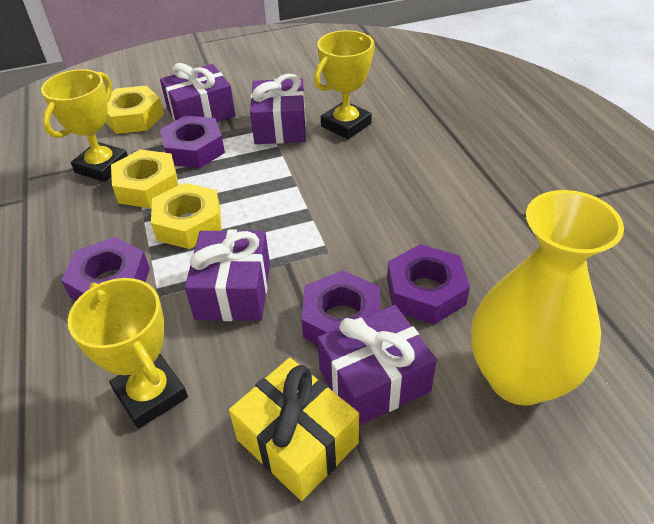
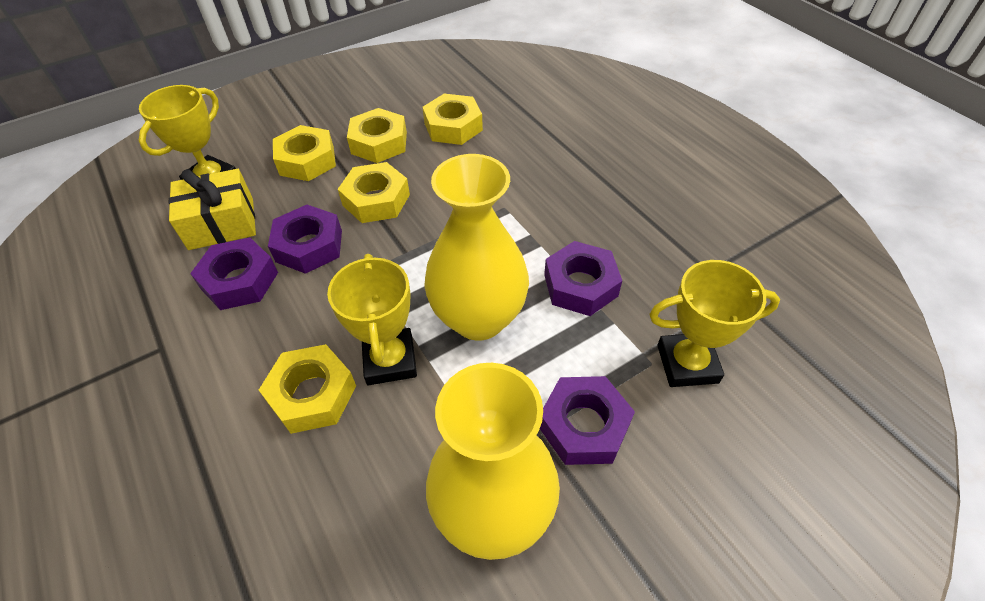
purple gift: 4 -> 0
yellow nut: 3 -> 5
yellow vase: 1 -> 2

